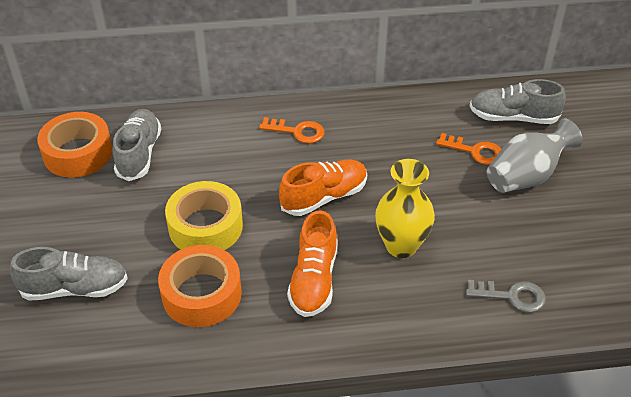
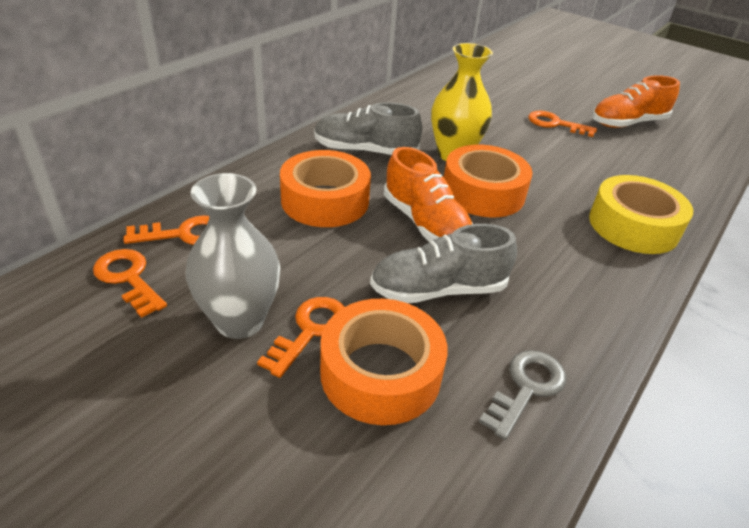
grey shoe: 3 -> 2
orange key: 2 -> 4
orange tape: 2 -> 3

